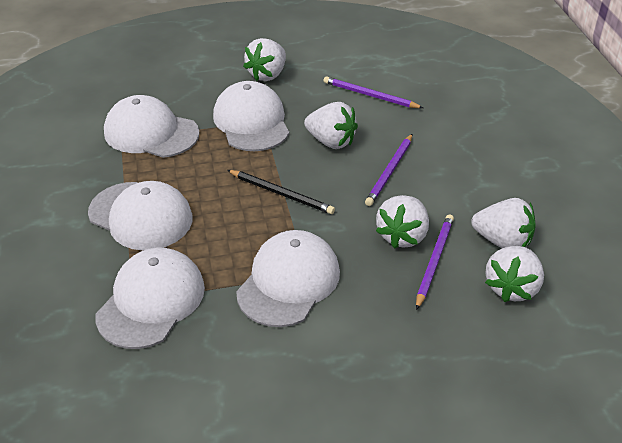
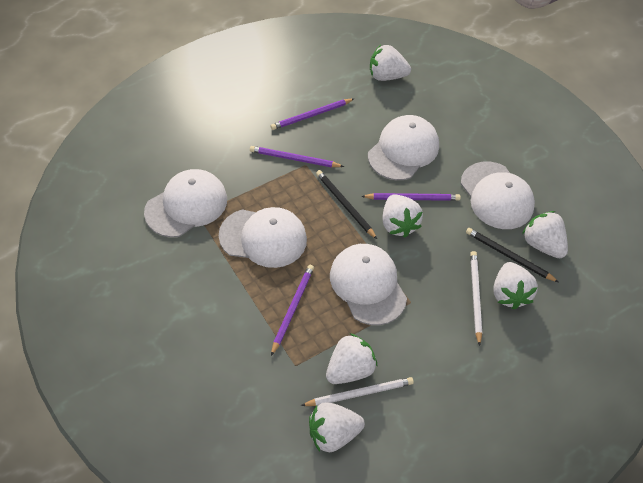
black pencil: 1 -> 2
purple pencil: 3 -> 4
white pencil: 0 -> 2
white strawberry: 5 -> 6

